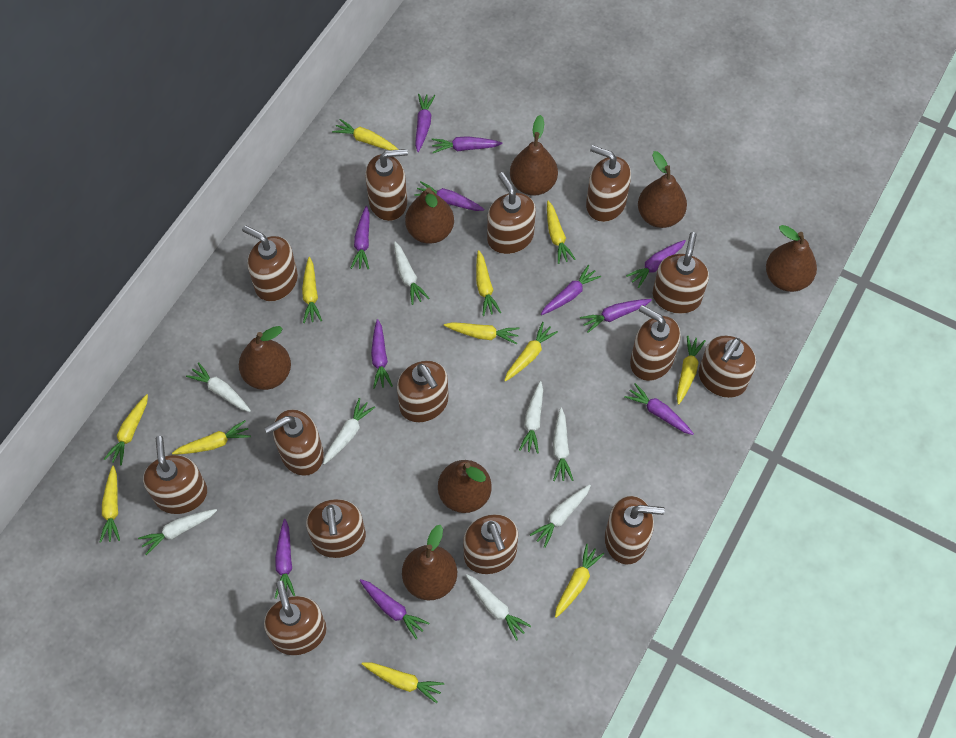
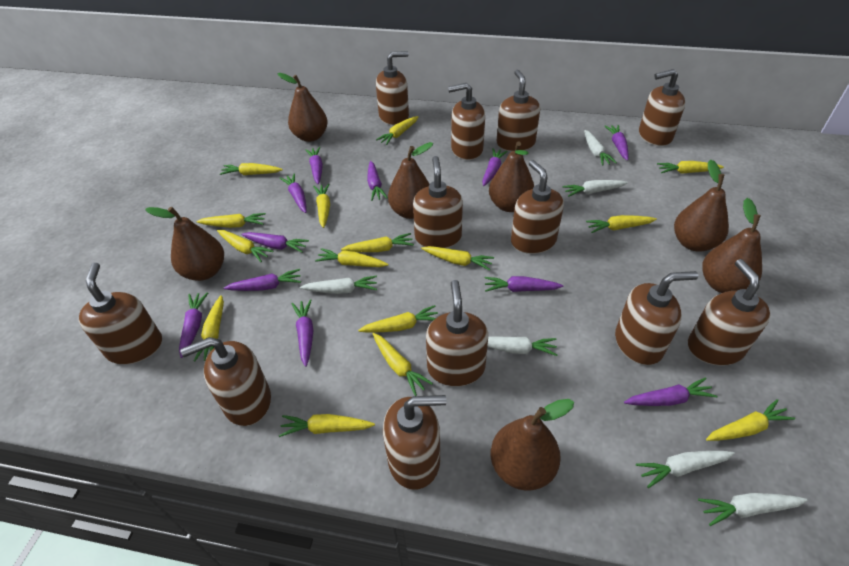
brown soap dispenser: 14 -> 12
white carrot: 8 -> 6
yellow carrot: 12 -> 15

